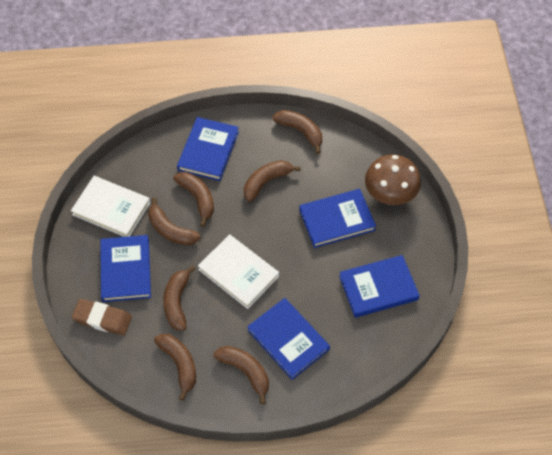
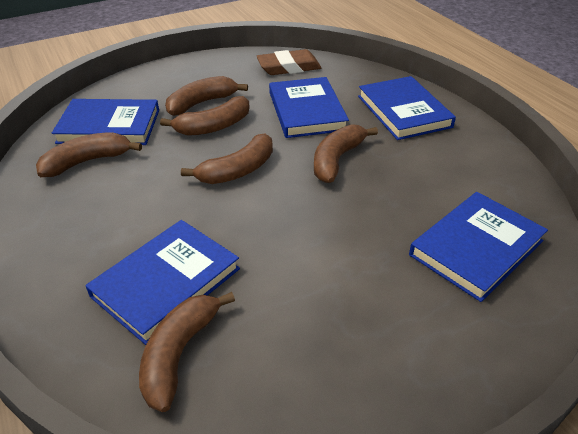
brown banana: 7 -> 6
brown mushroom: 1 -> 0
white book: 2 -> 0

